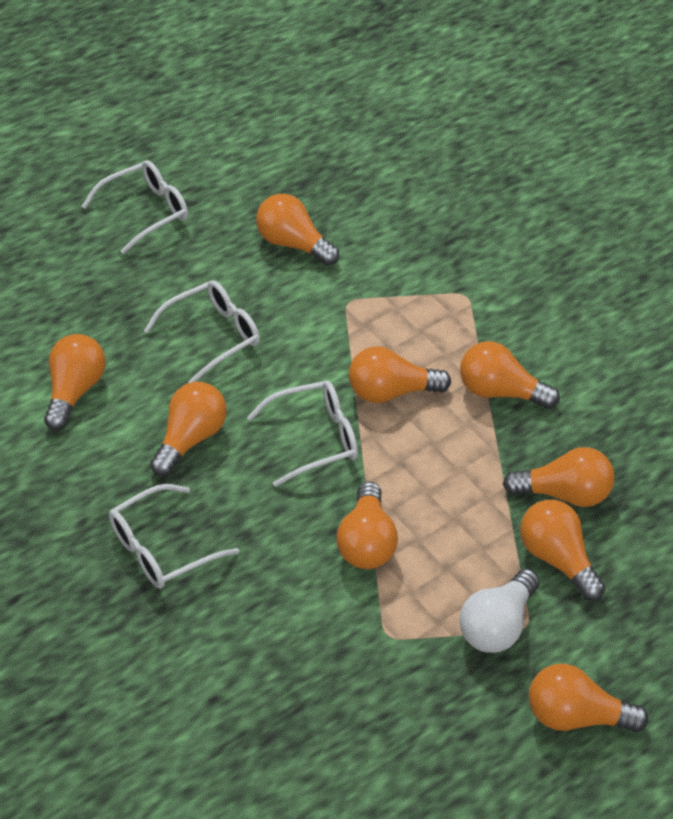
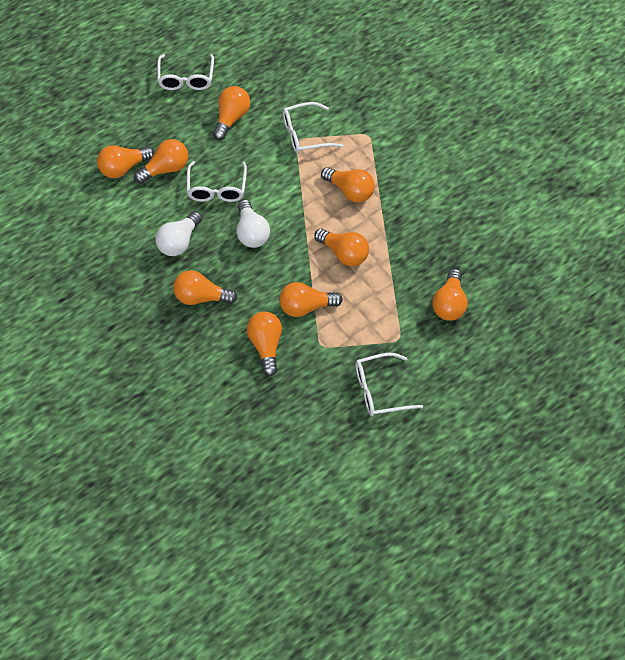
white light bulb: 1 -> 2

